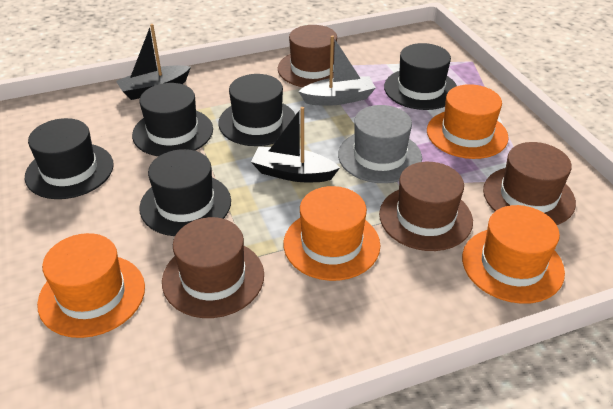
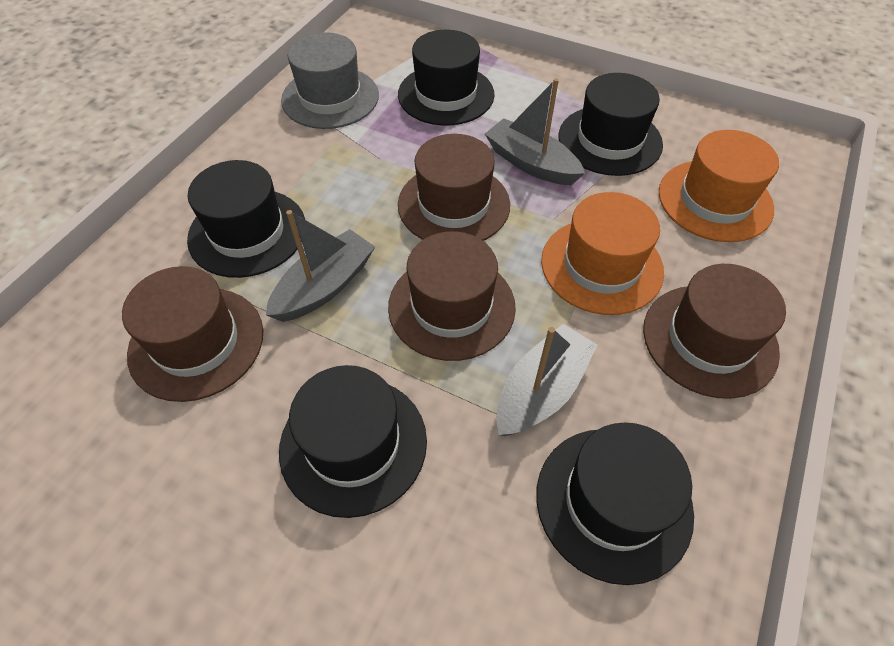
black boat: 2 -> 0
grey boat: 1 -> 3
orange hat: 4 -> 2

